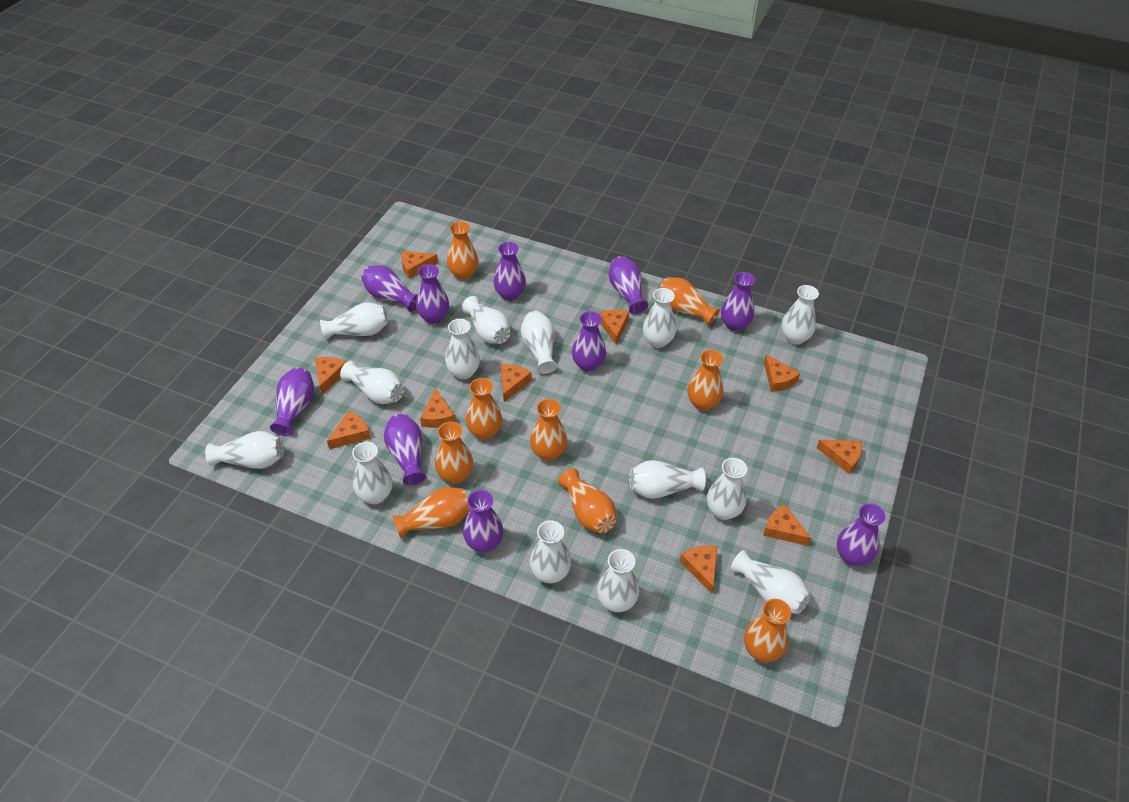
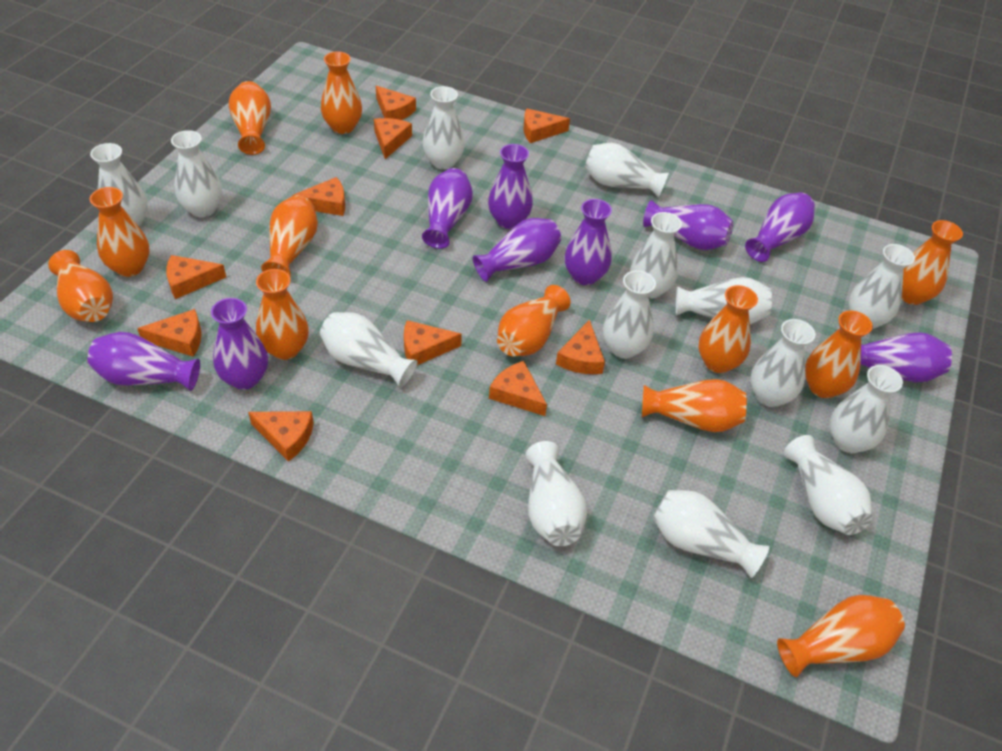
orange vase: 9 -> 12
purple vase: 10 -> 9

